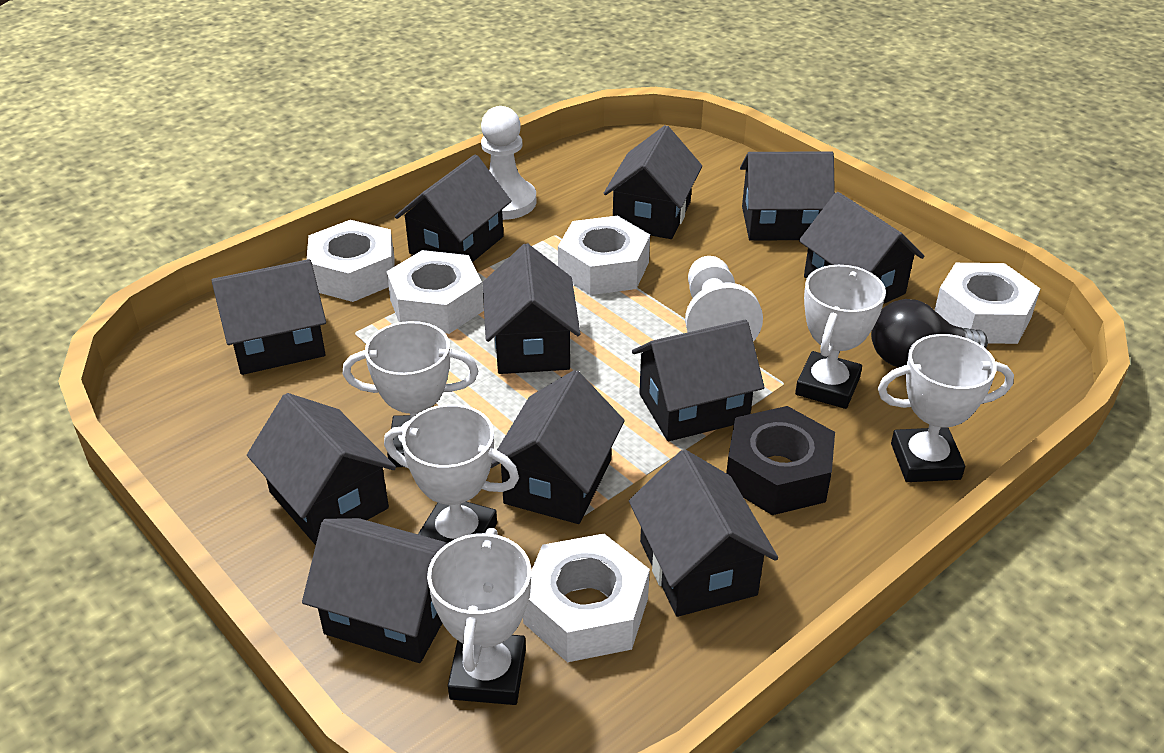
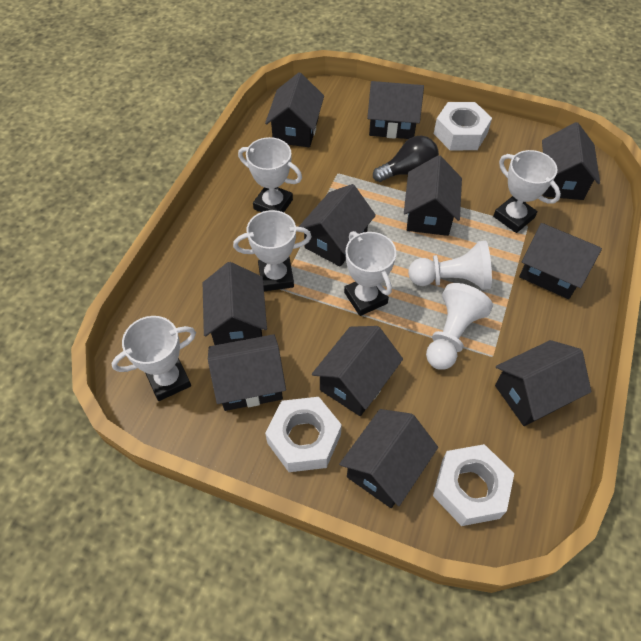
black nut: 1 -> 0
white nut: 5 -> 3

